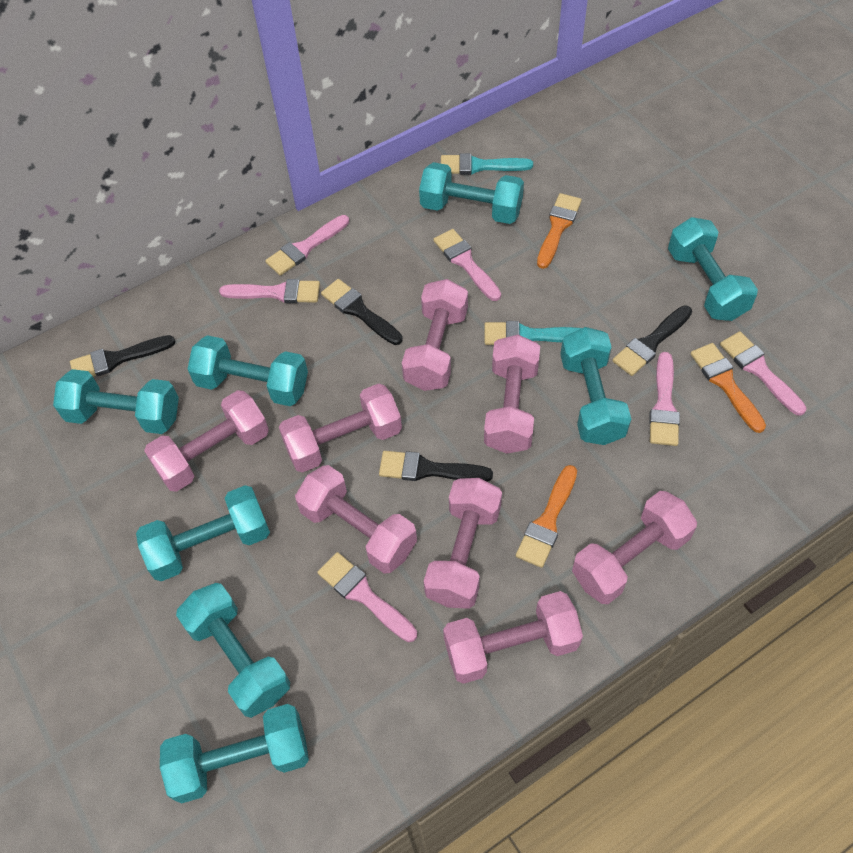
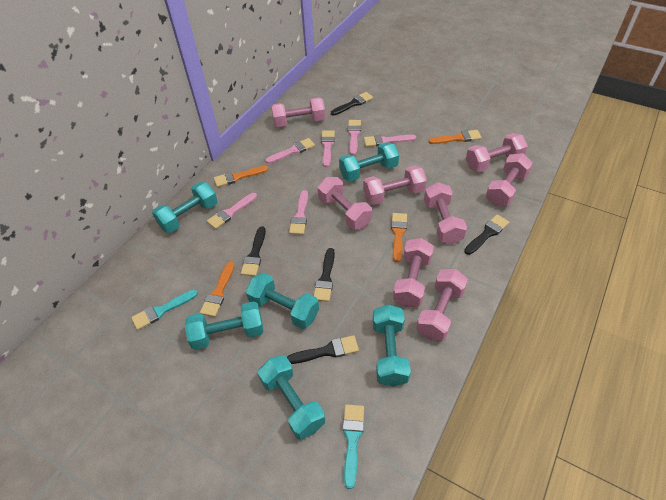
black brush: 4 -> 5
orange brush: 3 -> 4
turquoise dumbbell: 8 -> 6

